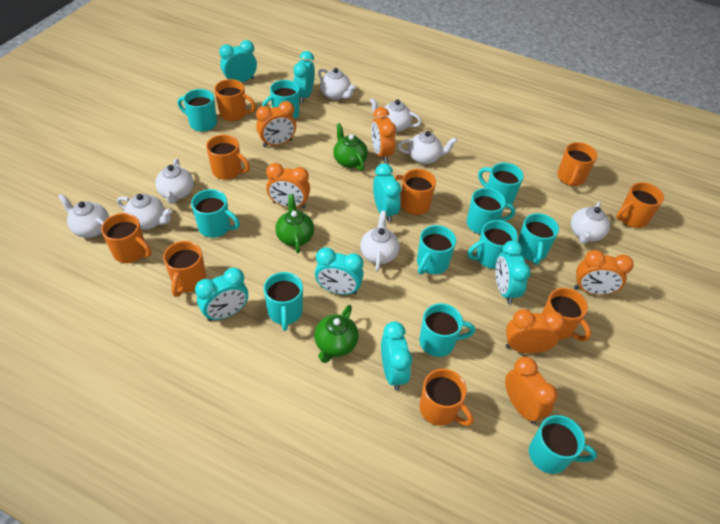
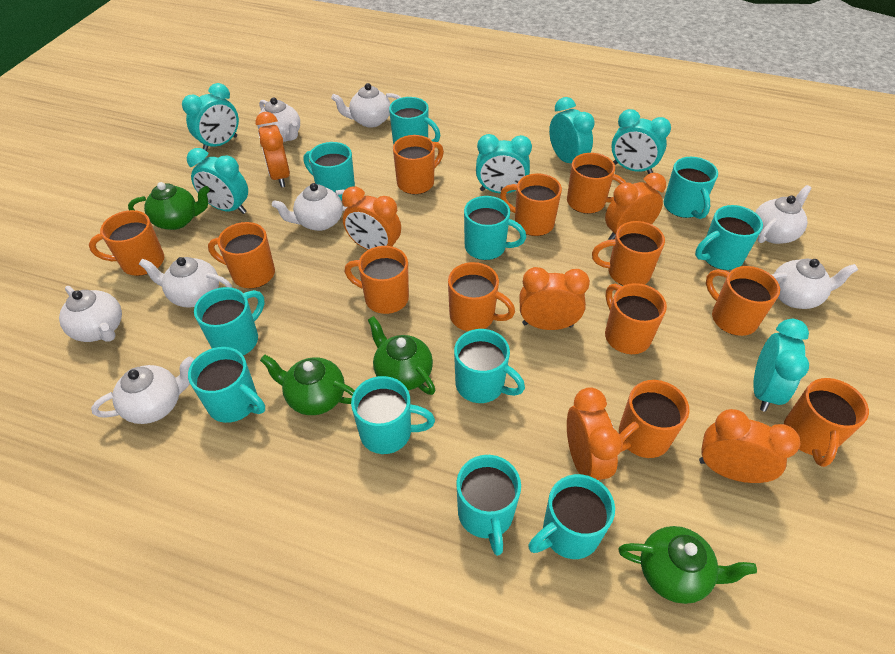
green teapot: 3 -> 4
orange mug: 9 -> 12
turquoise clock: 7 -> 6

